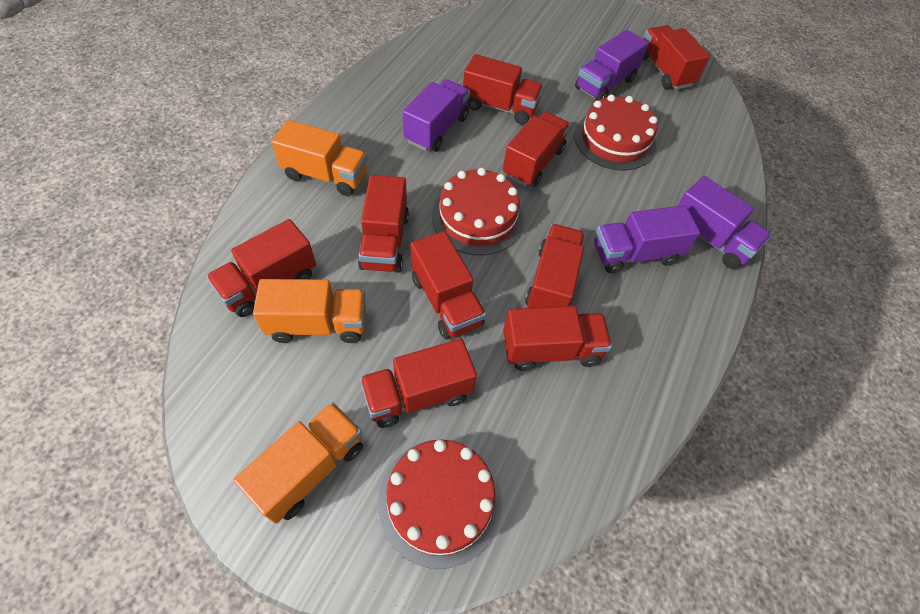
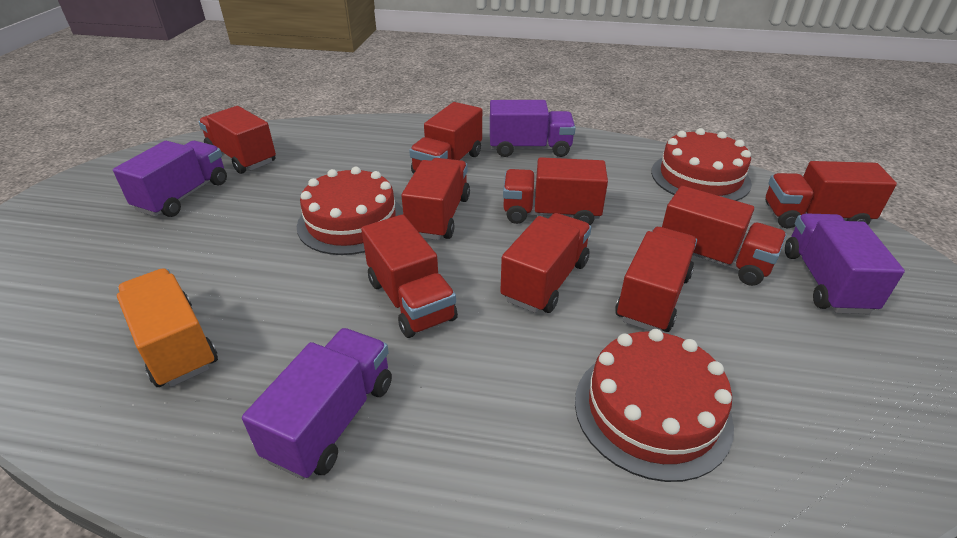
orange truck: 3 -> 1

